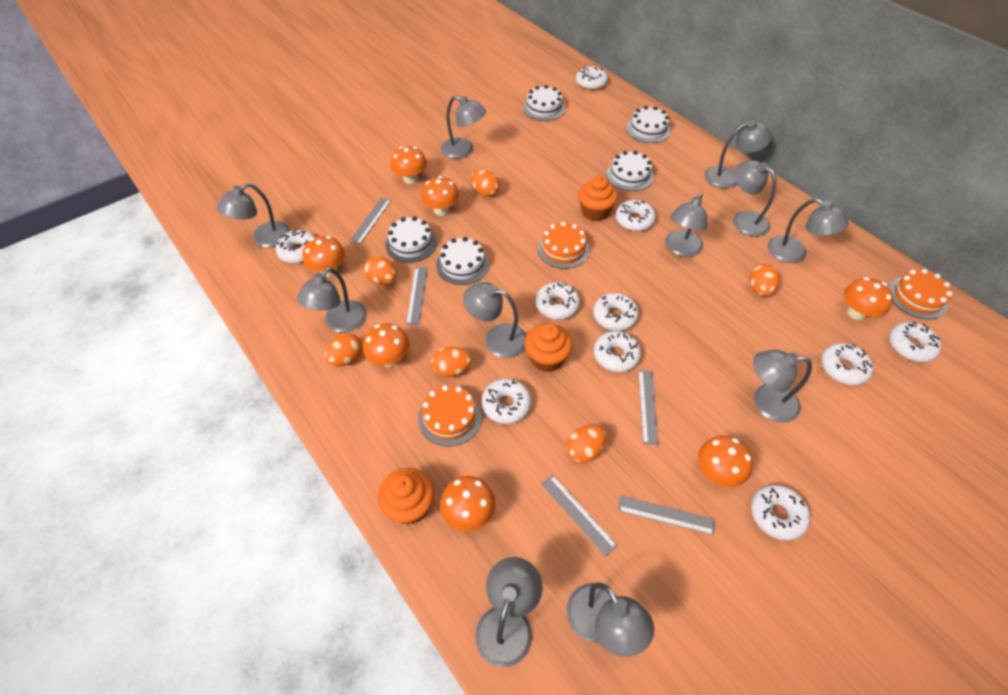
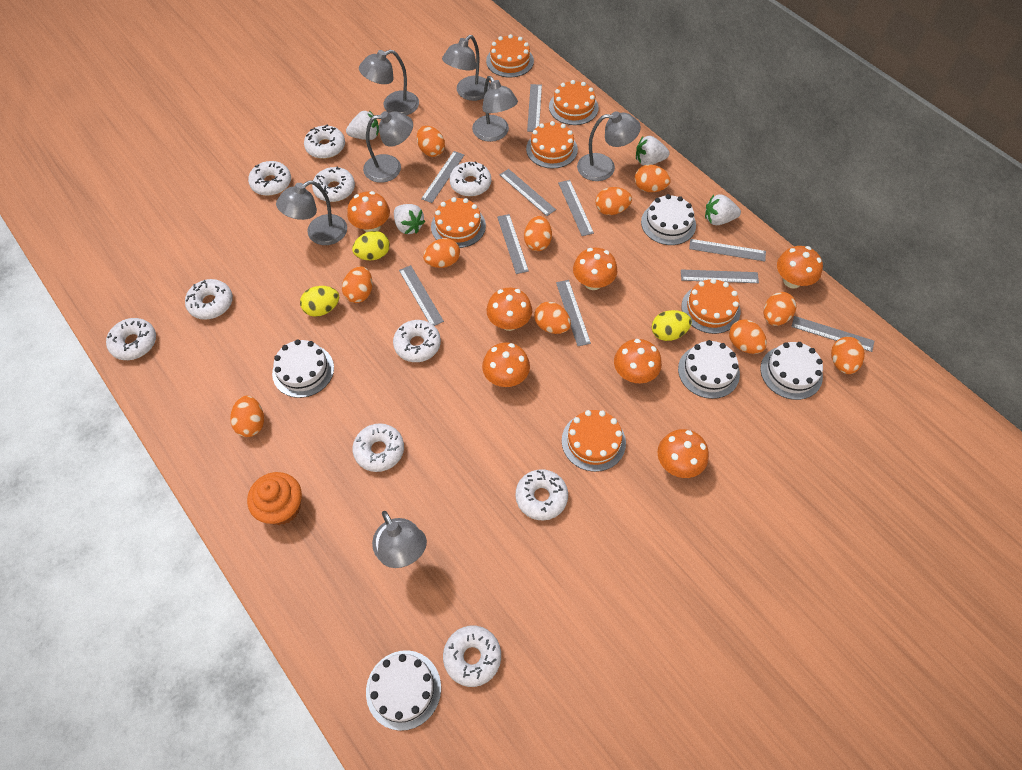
grey lamp: 11 -> 7
grey ruler: 5 -> 10
orange cake: 3 -> 6
orange cupcake: 3 -> 1
orange egg: 6 -> 11
white strawberry: 0 -> 4
yellow egg: 0 -> 3

